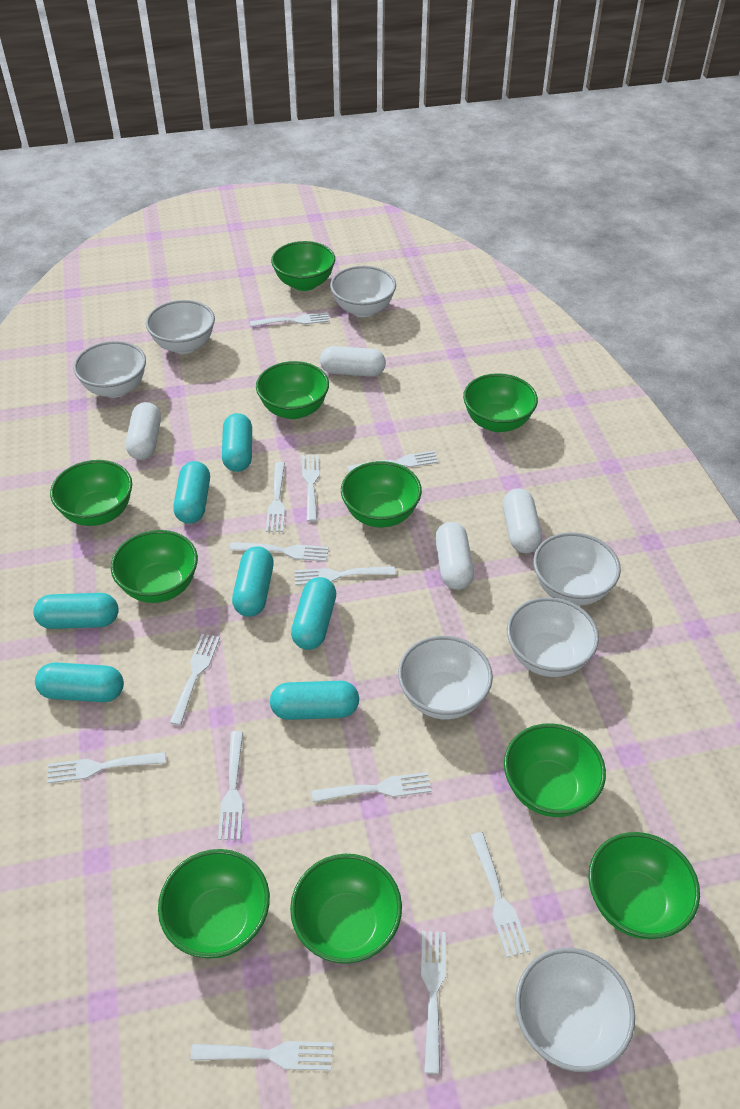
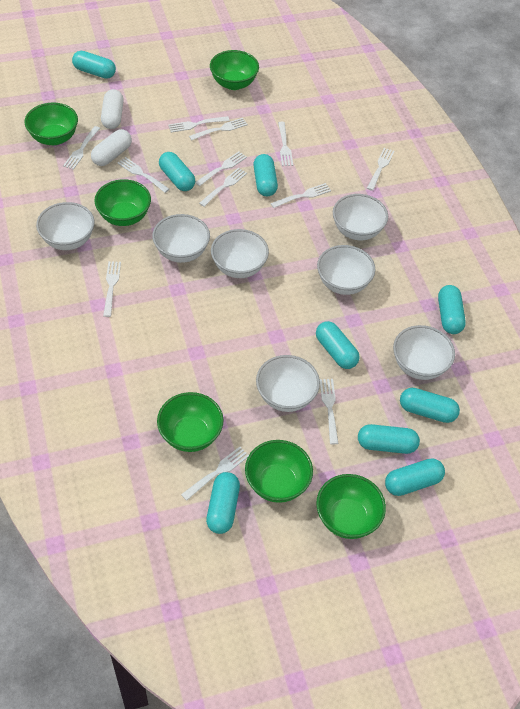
green bowl: 10 -> 6
turquoise capsule: 7 -> 9
white capsule: 4 -> 2
white fork: 13 -> 12

